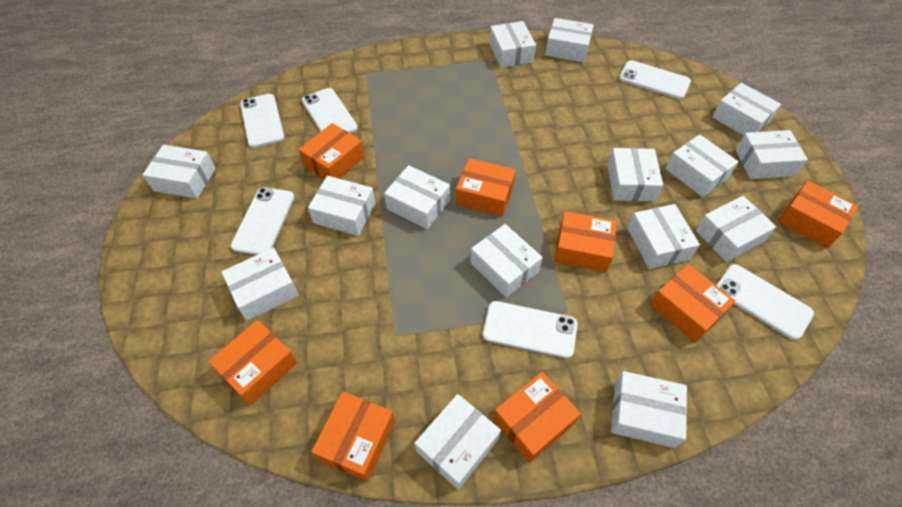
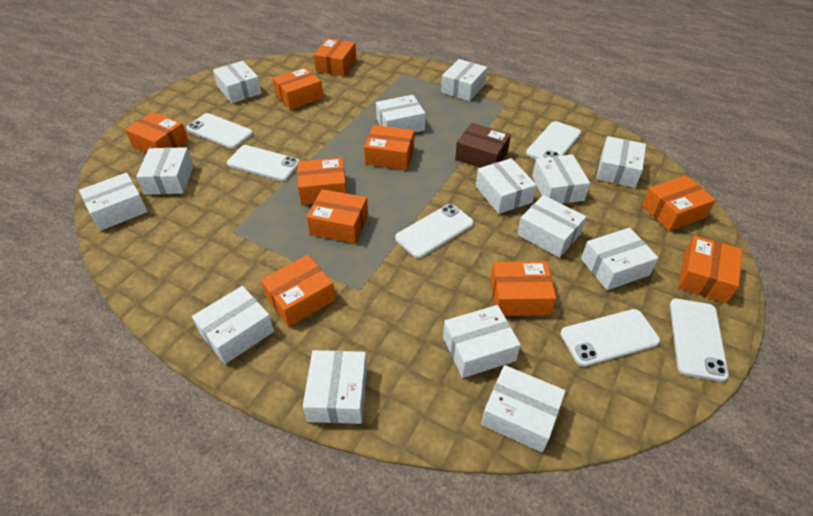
brown box: 0 -> 1
orange box: 8 -> 10
white box: 15 -> 14

